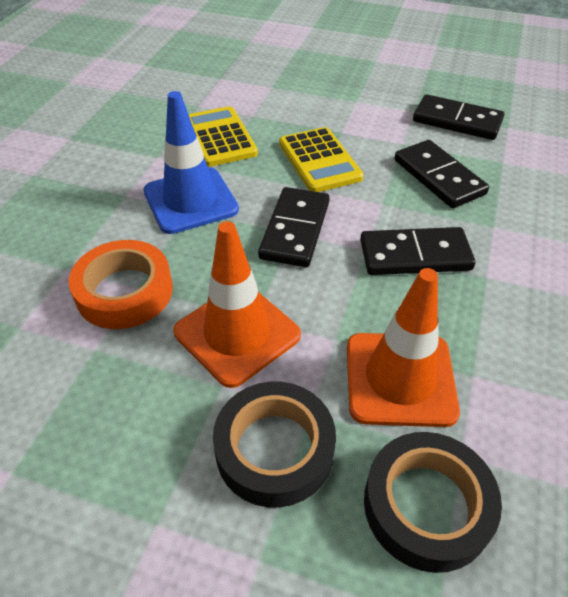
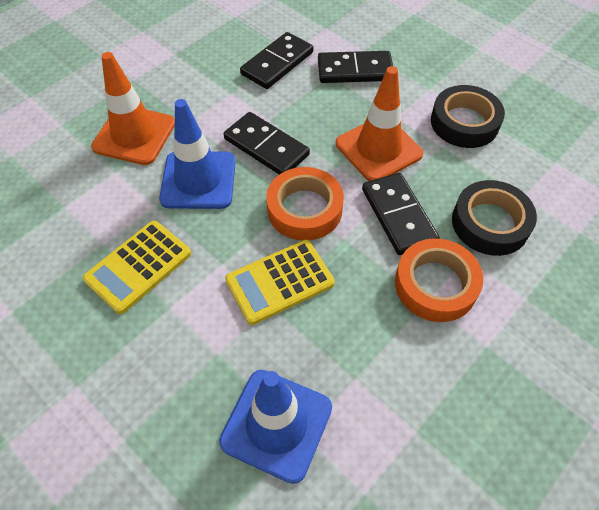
blue traffic cone: 1 -> 2
orange tape: 1 -> 2

